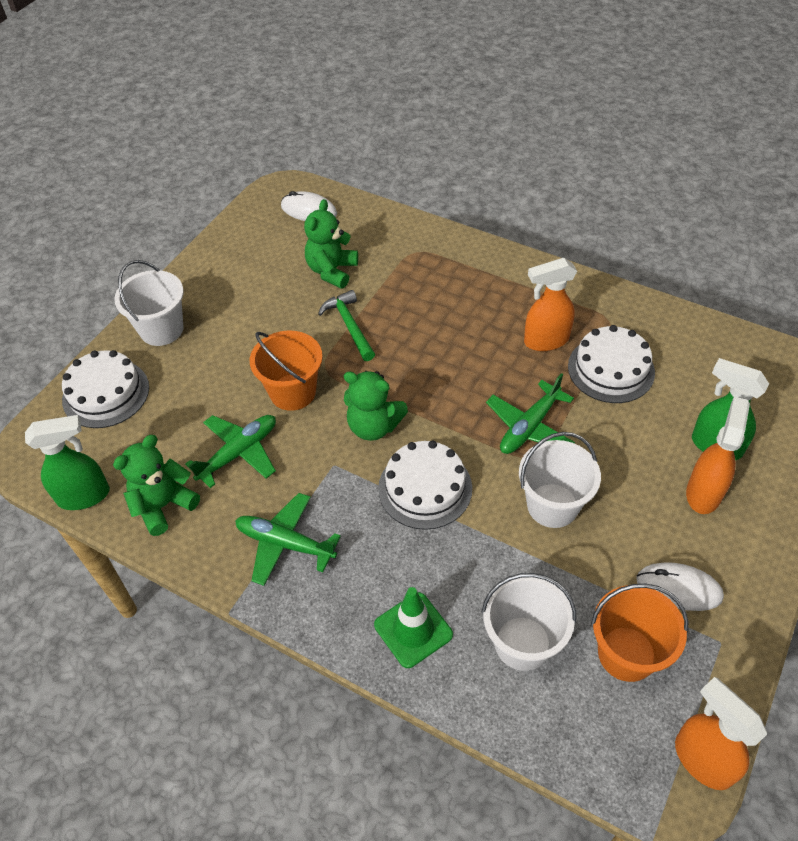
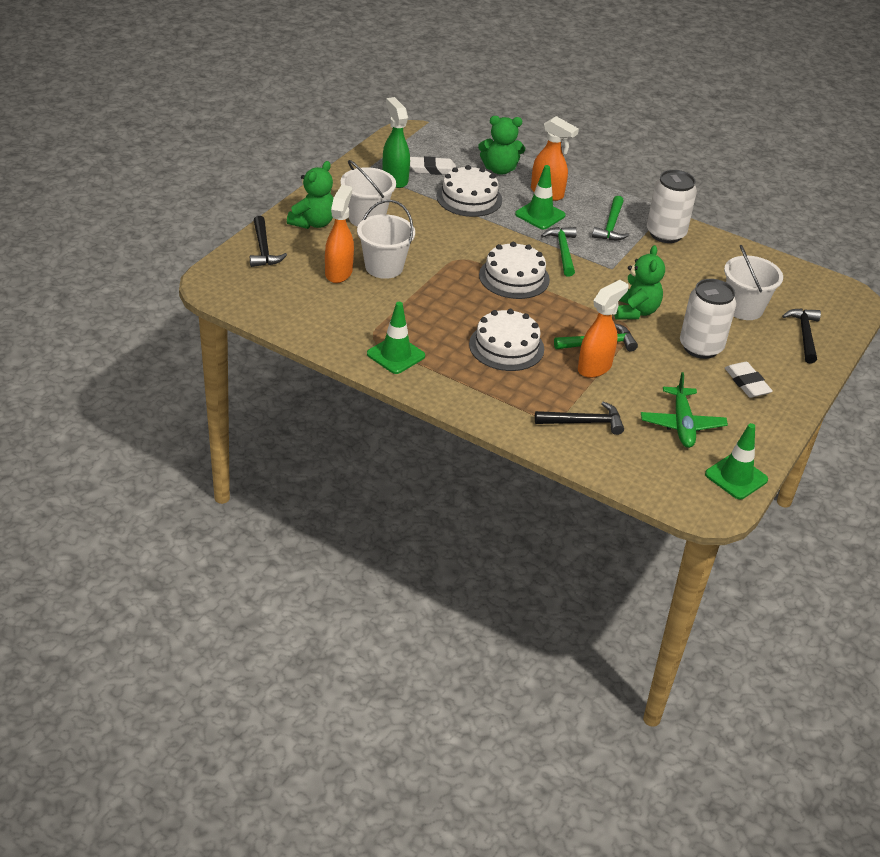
black hammer: 0 -> 3
green hammer: 1 -> 3
green plane: 3 -> 1
green spray bottle: 2 -> 1
green traffic cone: 1 -> 3
orange bucket: 2 -> 0
white can: 0 -> 2
white eraser: 0 -> 2
white mouse: 2 -> 0

